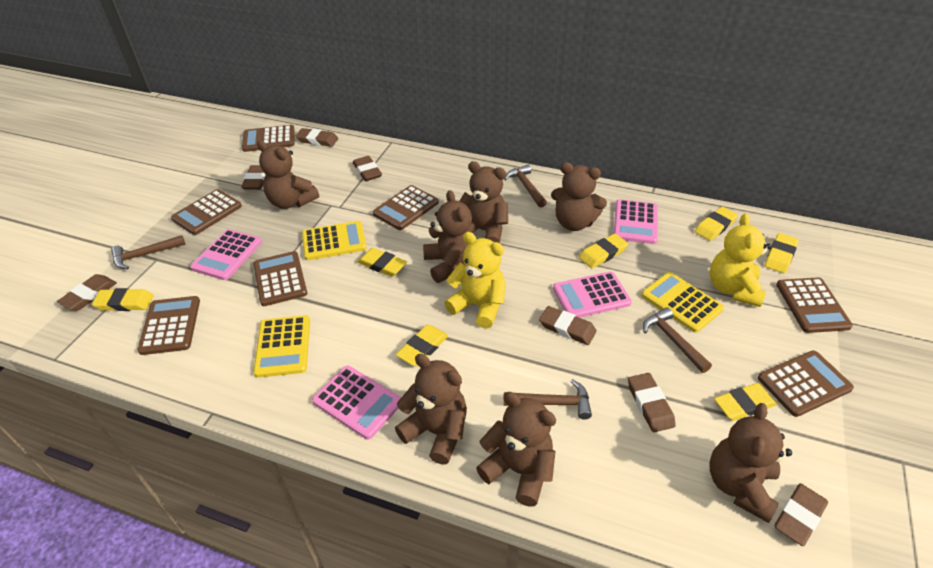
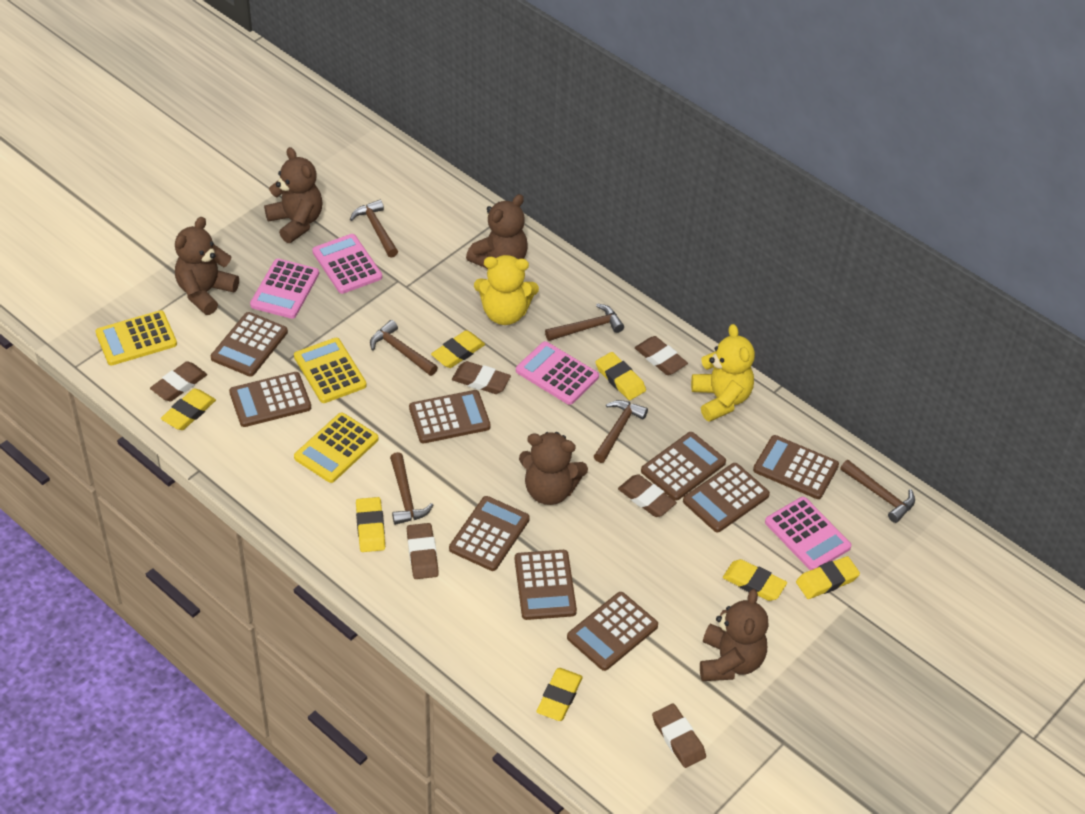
brown calculator: 7 -> 9
brown eraser: 7 -> 6
brown hammer: 4 -> 6
brown teddy bear: 7 -> 5

